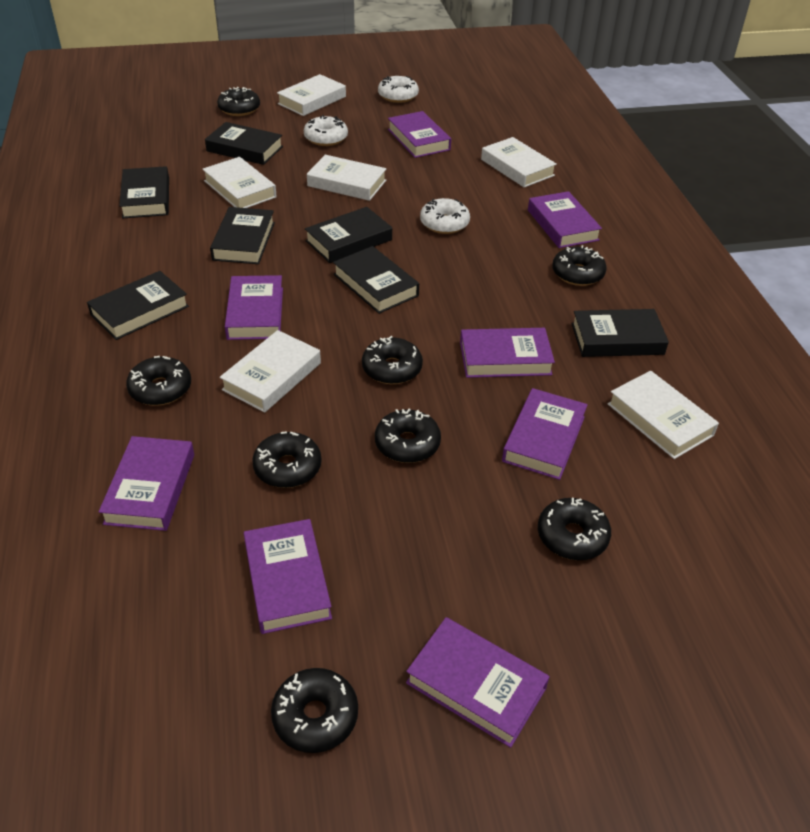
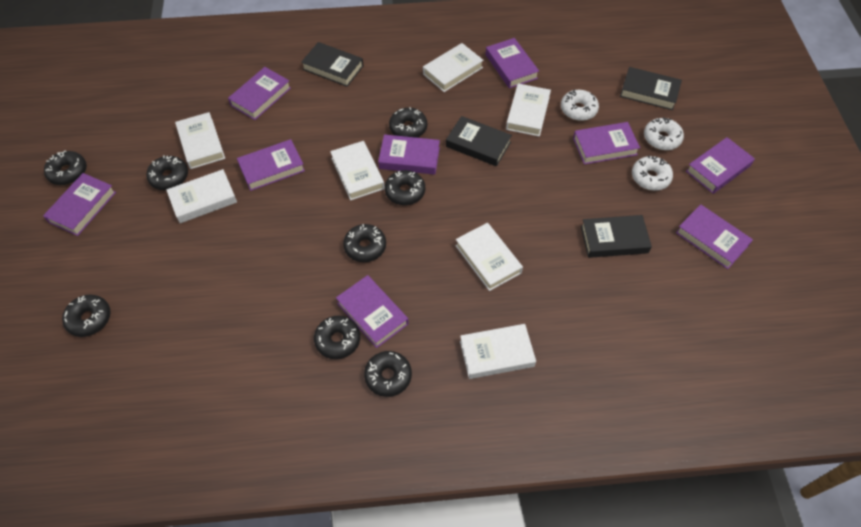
black book: 7 -> 4
purple book: 8 -> 9
white book: 6 -> 7

